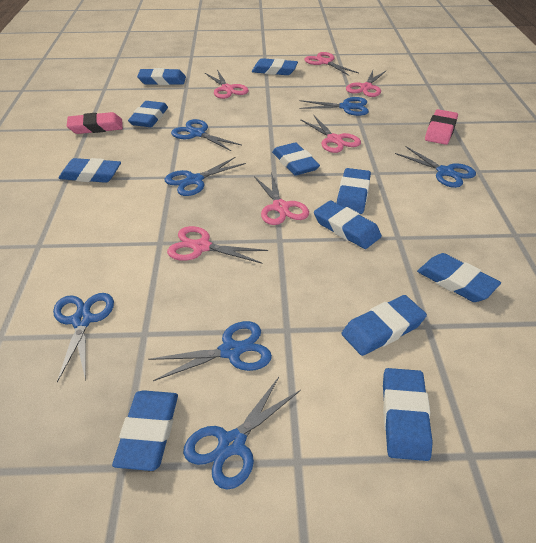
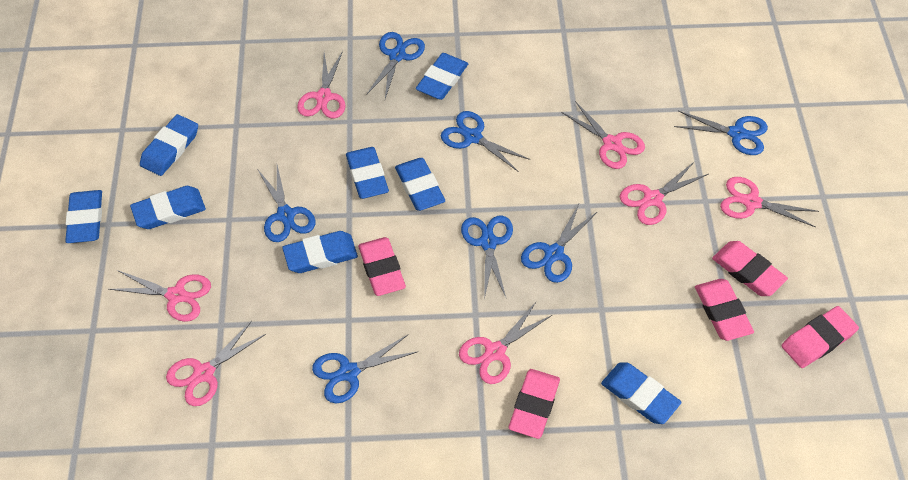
blue eraser: 11 -> 8
pink eraser: 2 -> 5
pink scissors: 6 -> 7

